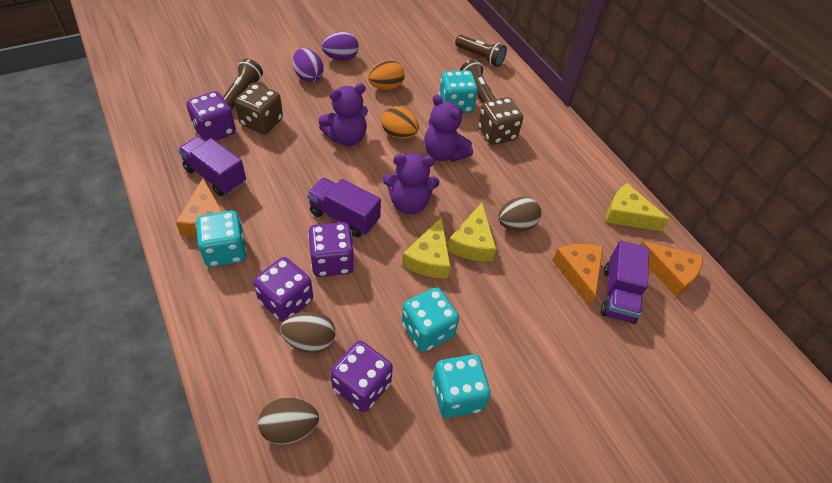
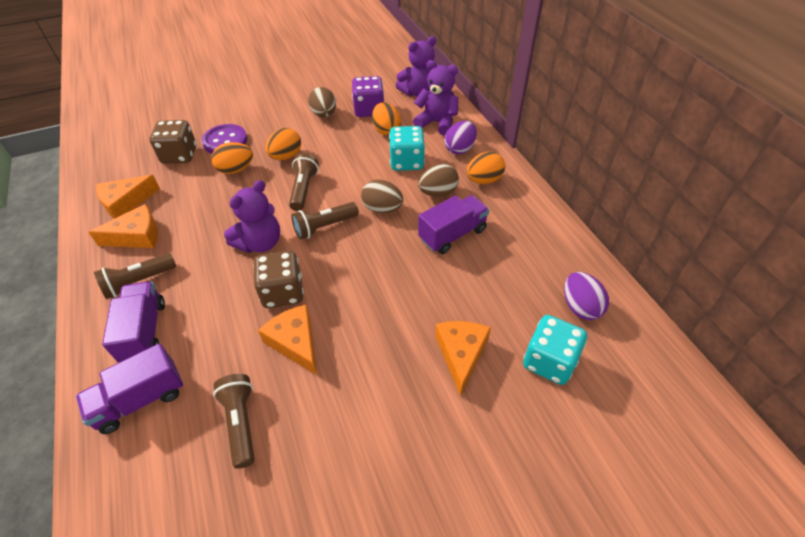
brown flashlight: 3 -> 4
orange cheese: 3 -> 4
orange egg: 2 -> 4
purple button: 0 -> 1
purple dice: 4 -> 1
turquoise dice: 4 -> 2
yellow cheese: 3 -> 0

